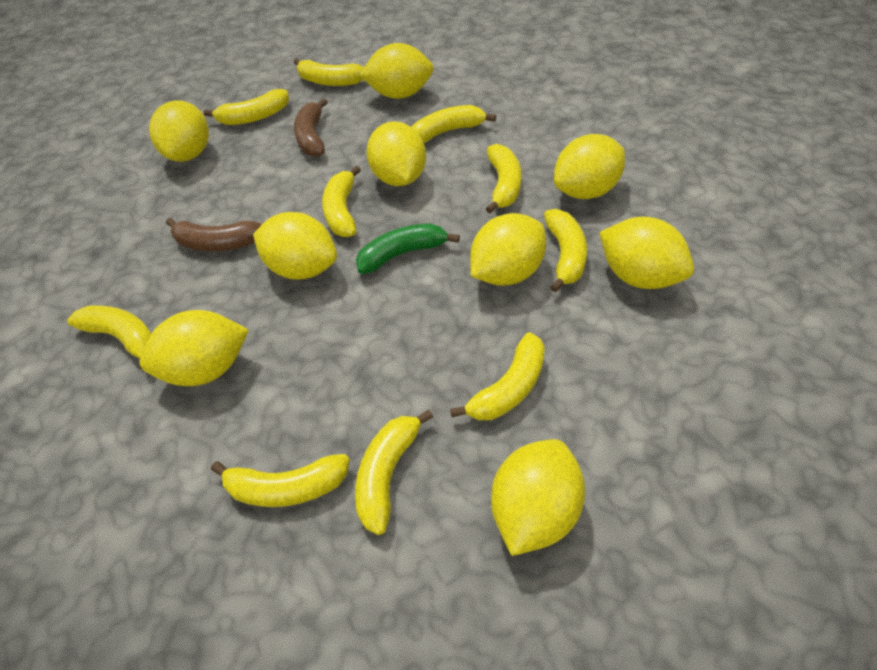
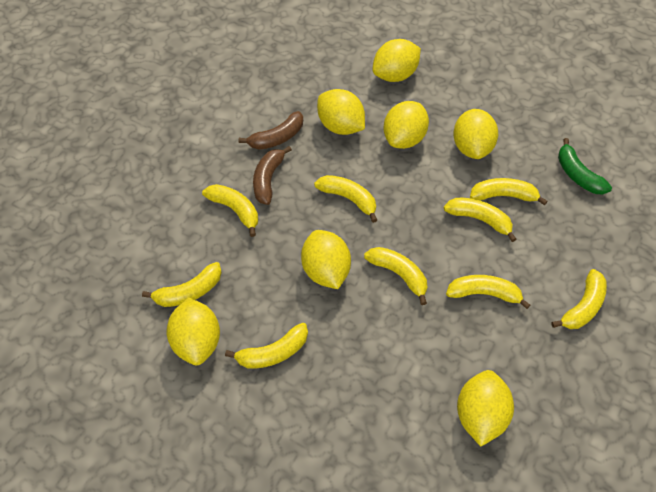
yellow banana: 10 -> 9
yellow lemon: 9 -> 7

